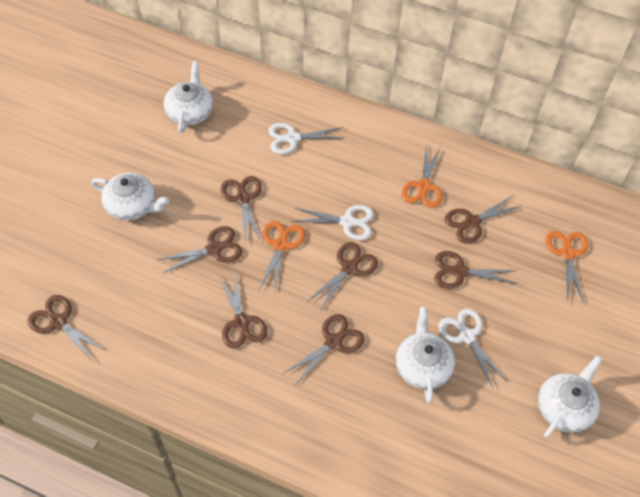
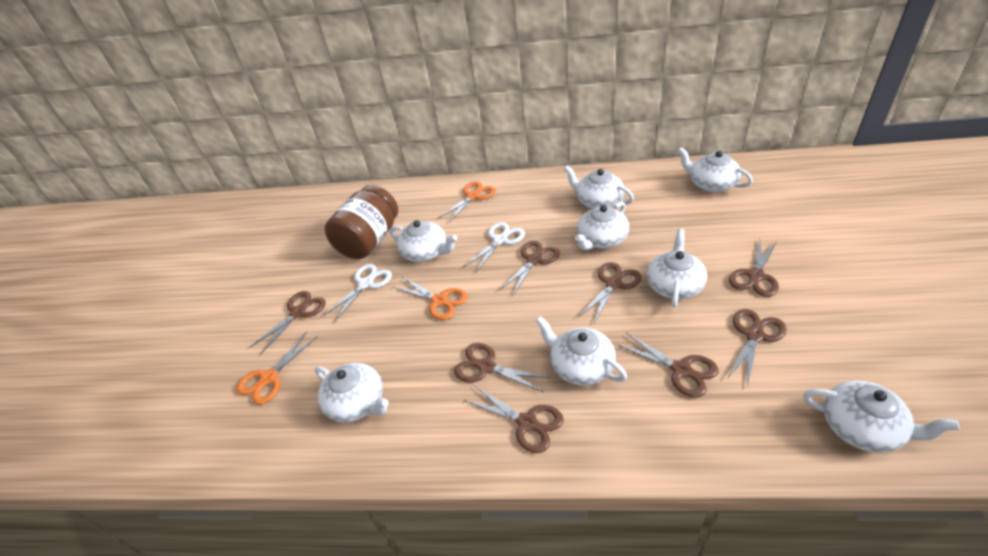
brown jar: 0 -> 1
white scissors: 3 -> 2
white teapot: 4 -> 8

